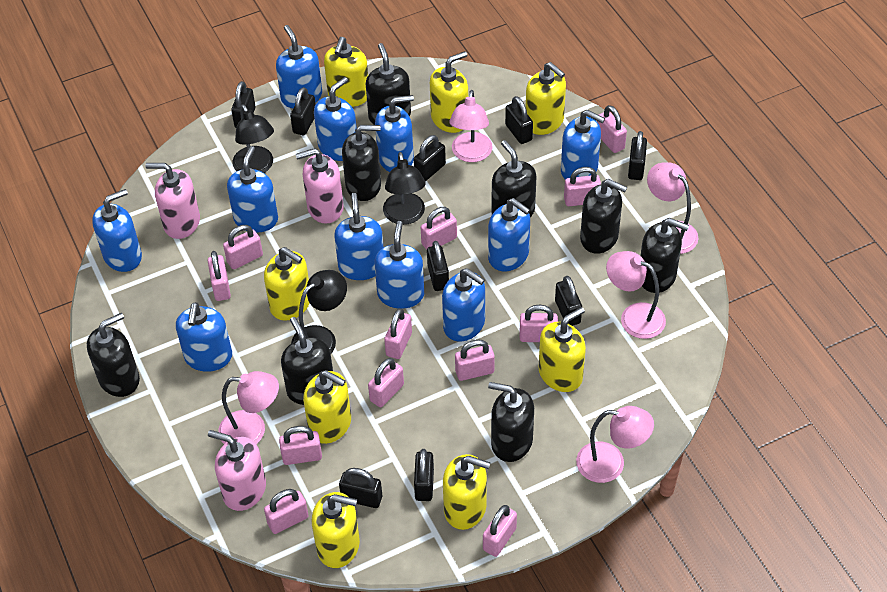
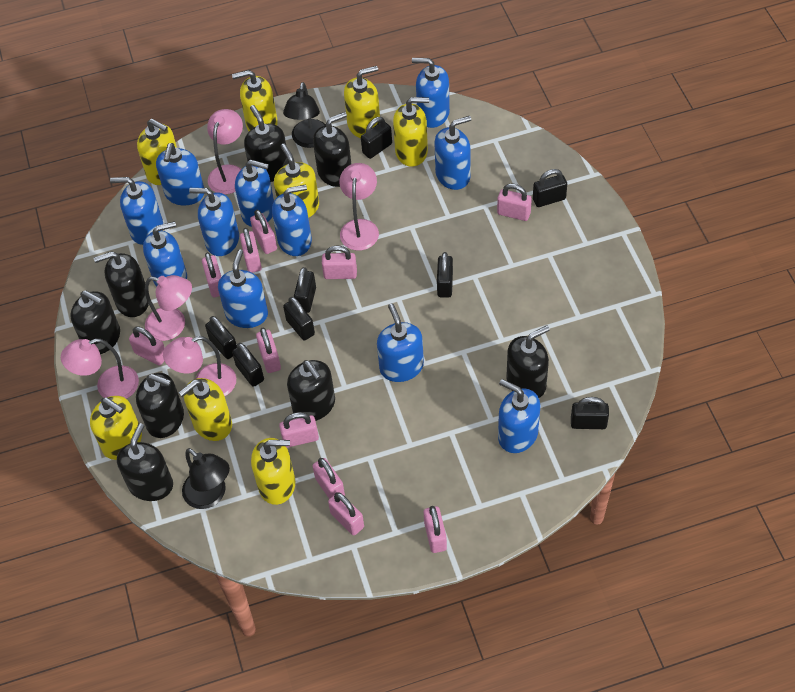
black lamp: 3 -> 2
black padlock: 9 -> 8
pink padlock: 12 -> 11
pink soap dispenser: 3 -> 0

